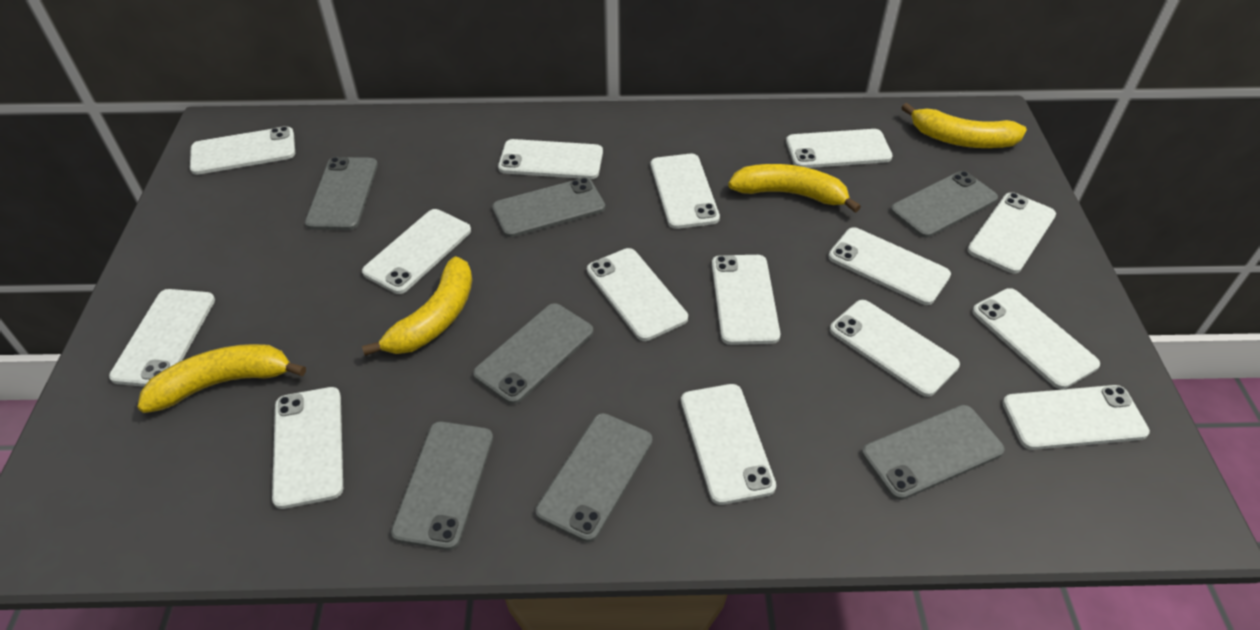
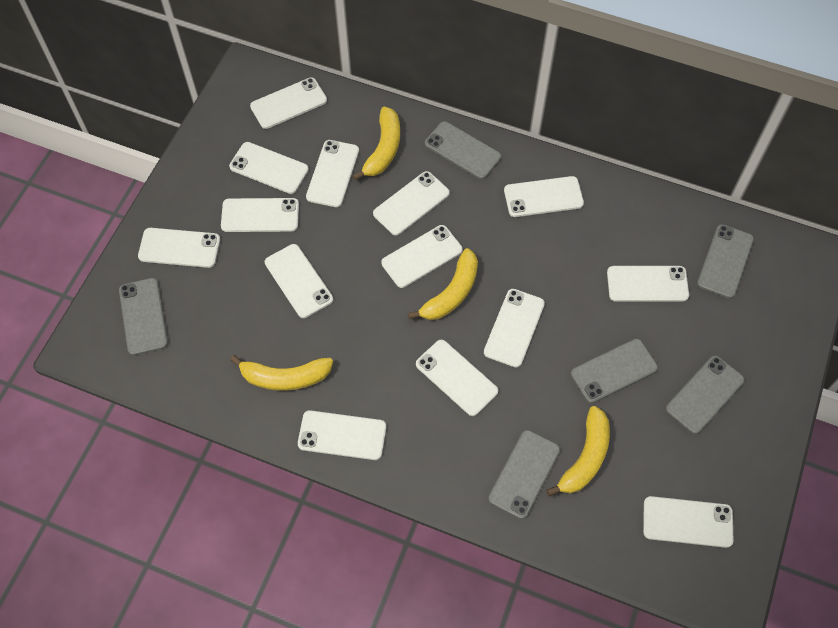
grey phone: 7 -> 6
white phone: 15 -> 14

